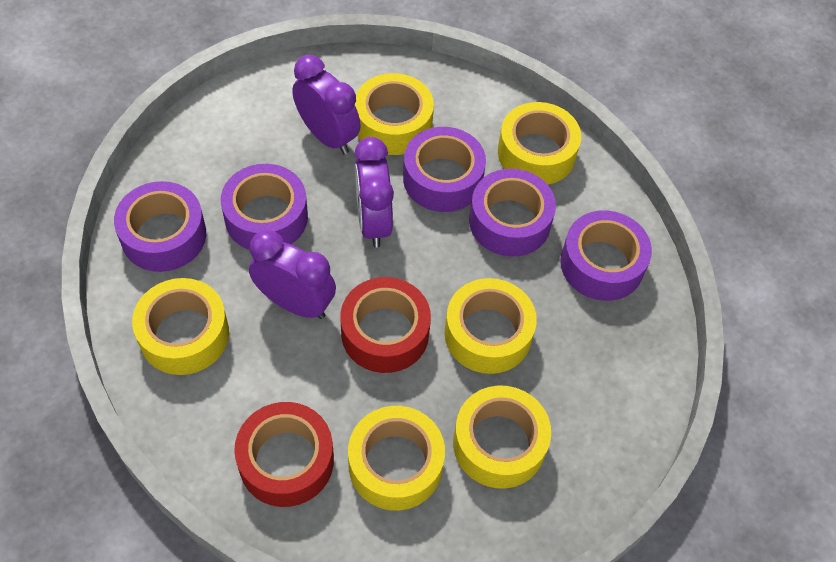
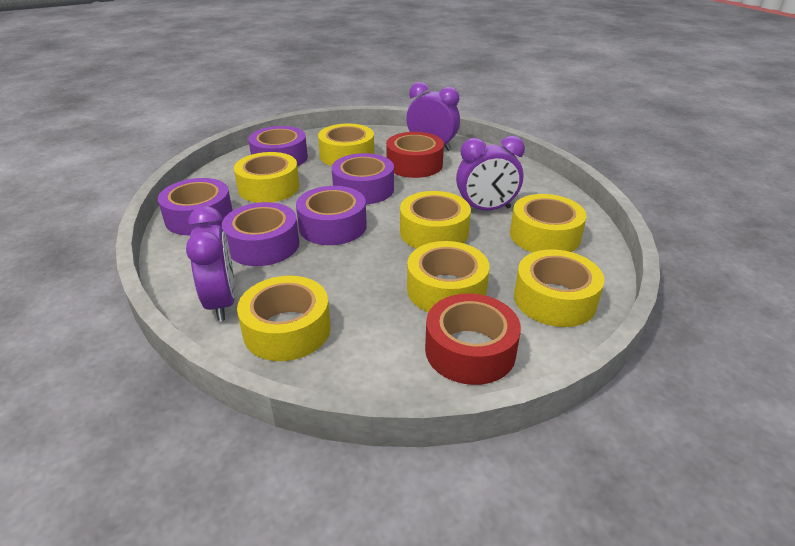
yellow tape: 6 -> 7

